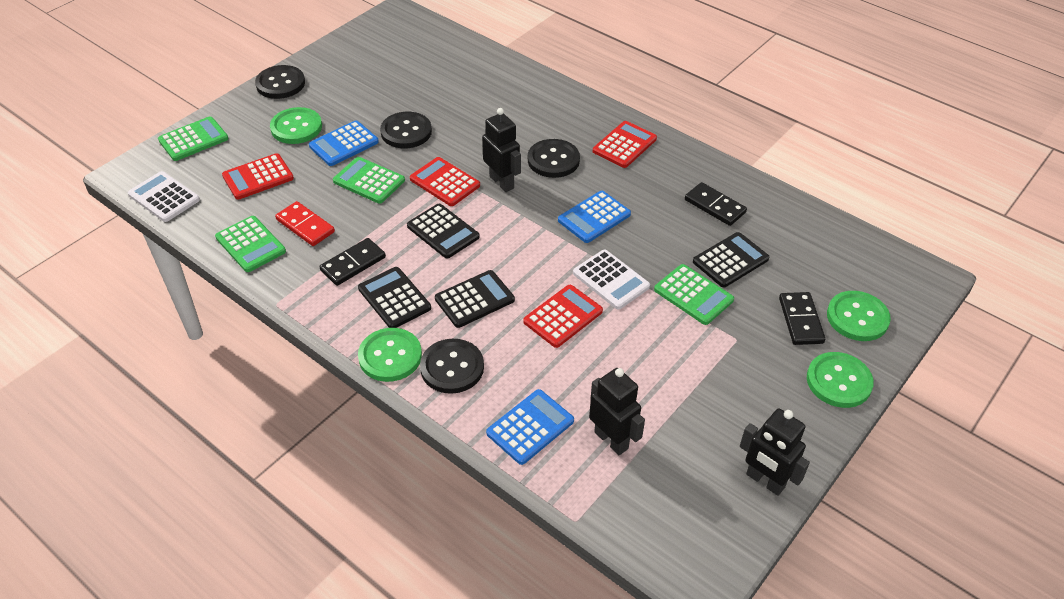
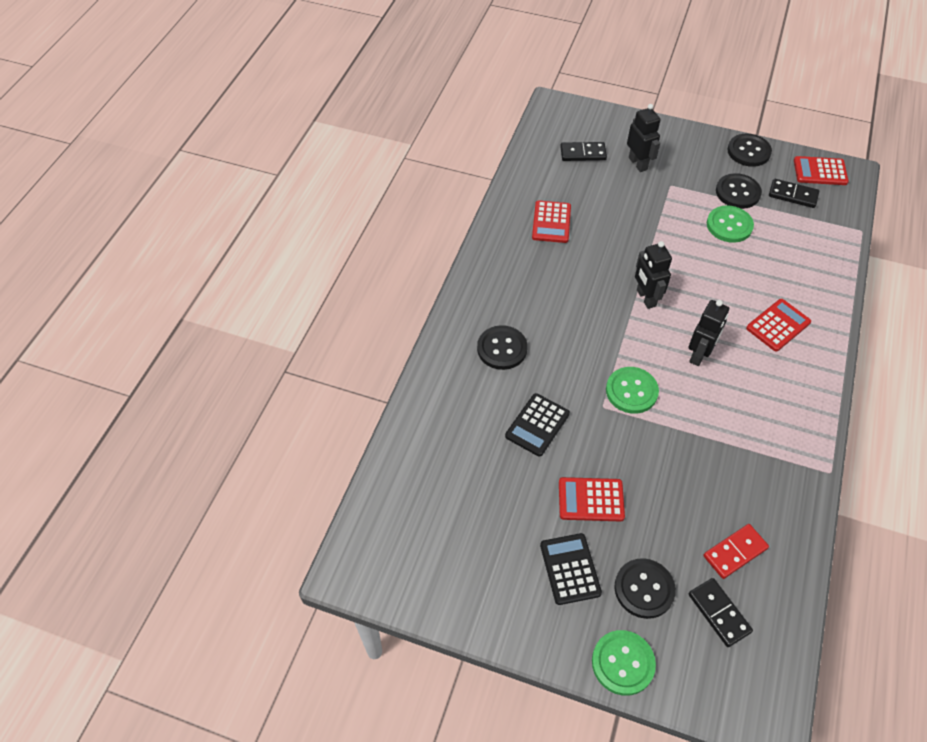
black calculator: 4 -> 2
blue calculator: 3 -> 0
green button: 4 -> 3
green calculator: 4 -> 0
white calculator: 2 -> 0

